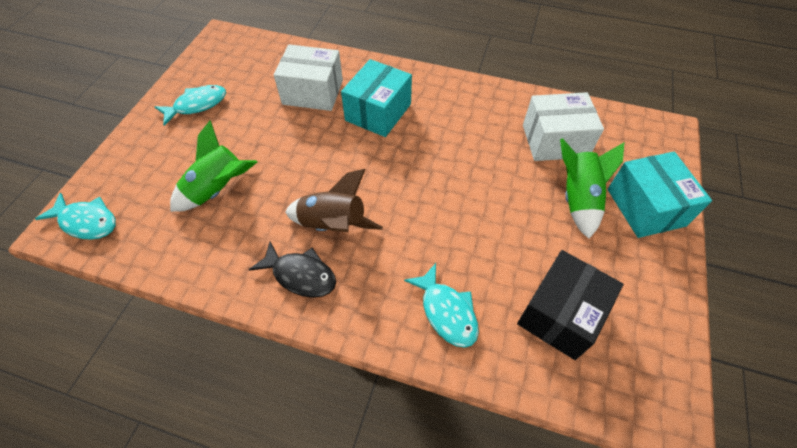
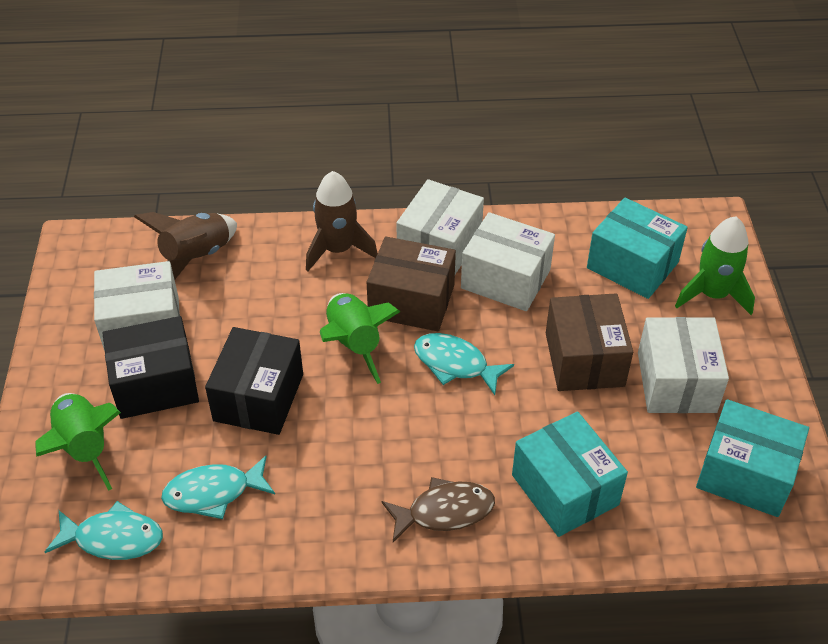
black box: 1 -> 2
black fish: 1 -> 0
brown box: 0 -> 2
brown fish: 0 -> 1
brown rocket: 1 -> 2
green rocket: 2 -> 3
turquoise box: 2 -> 3
white box: 2 -> 4

